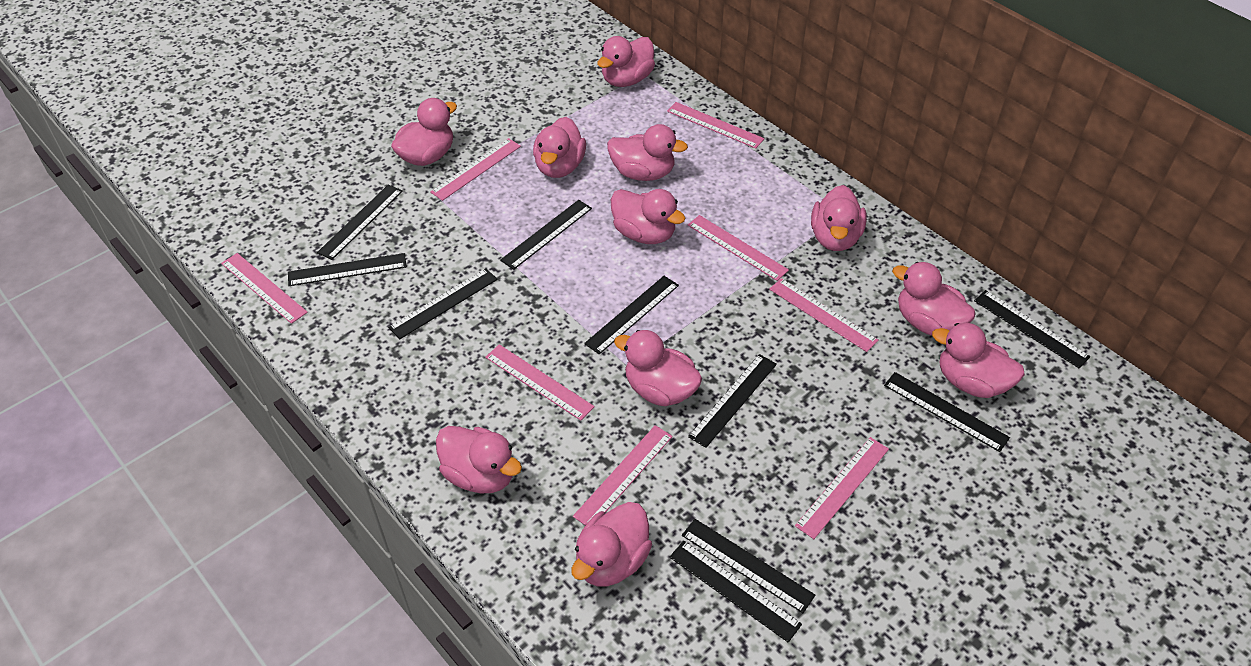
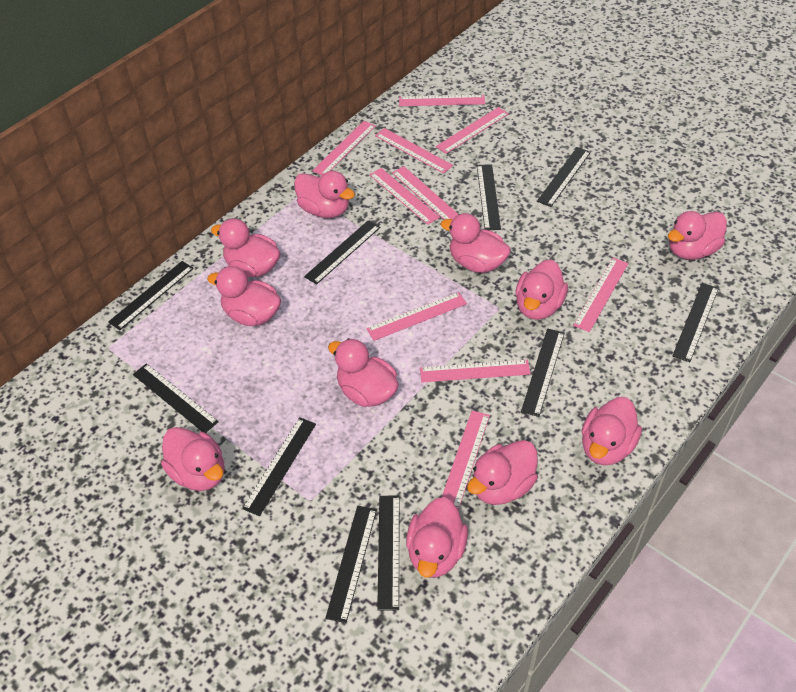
pink ruler: 8 -> 10

